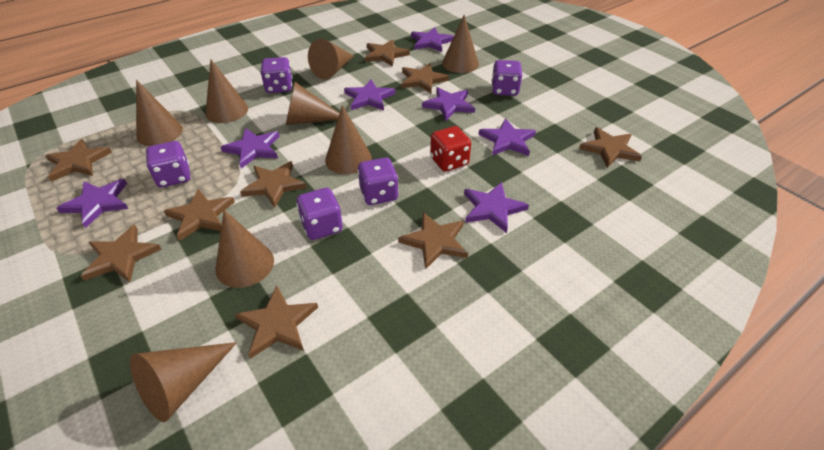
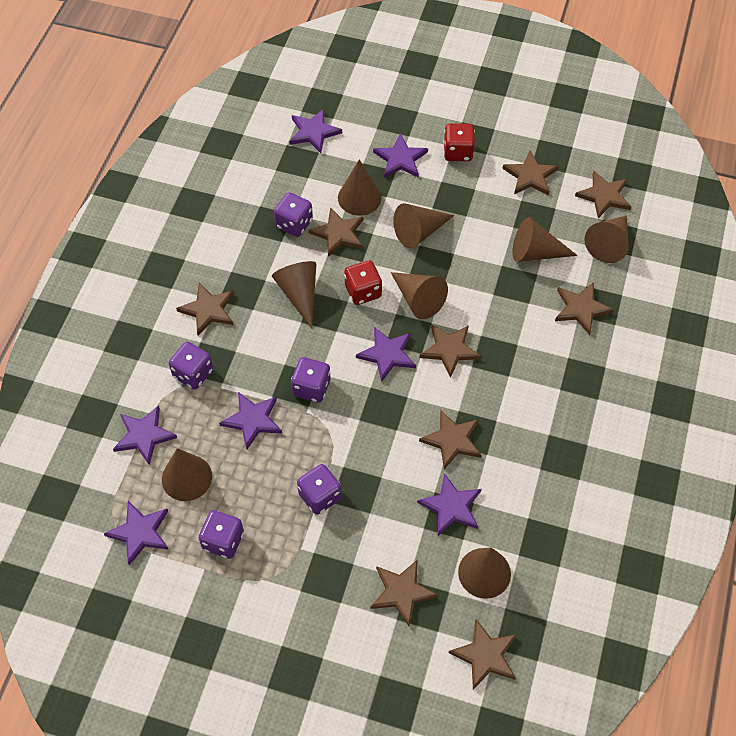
red dice: 1 -> 2

